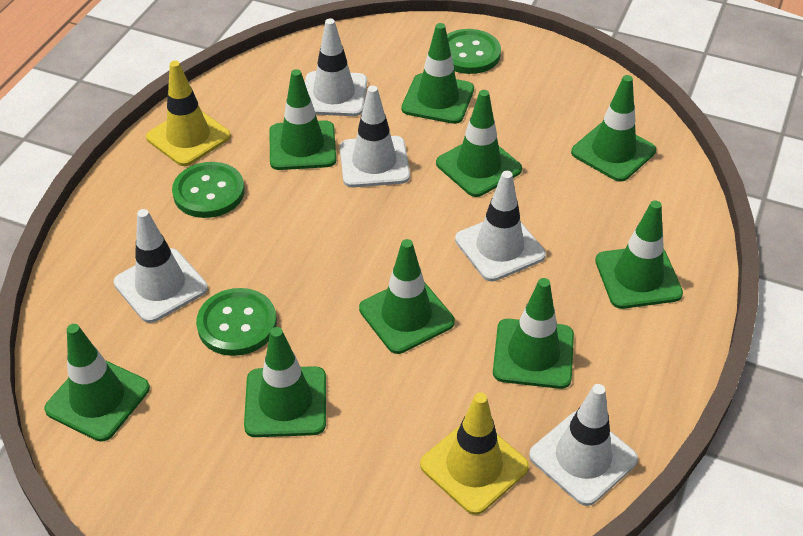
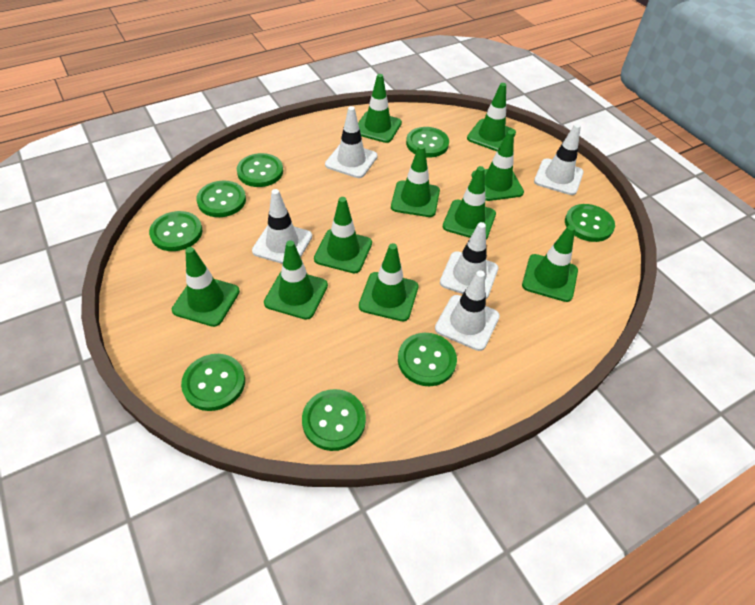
green button: 3 -> 8
green traffic cone: 9 -> 10
yellow traffic cone: 2 -> 0

